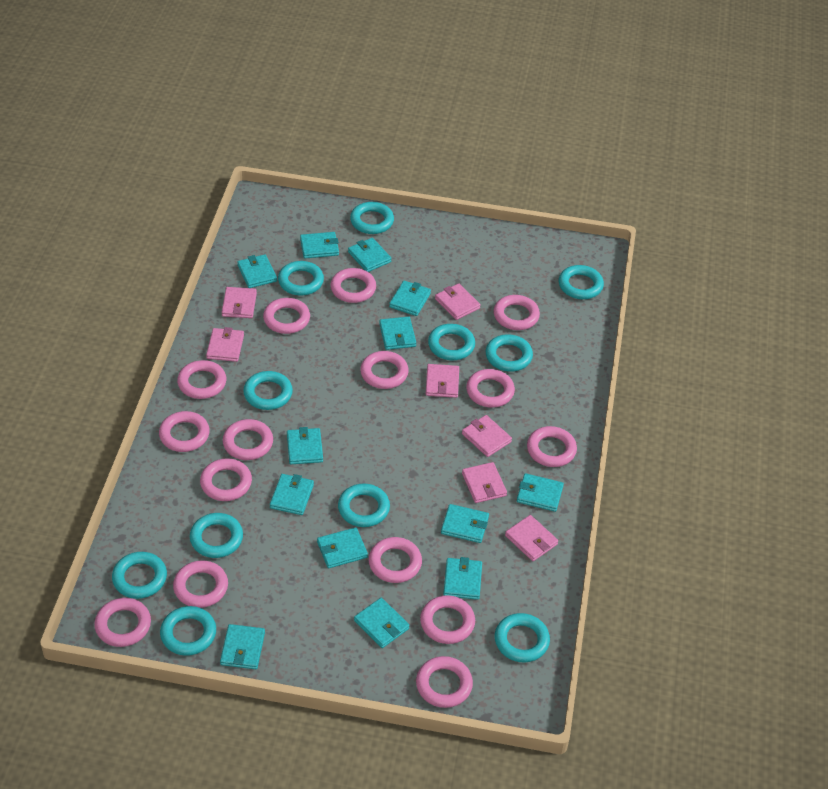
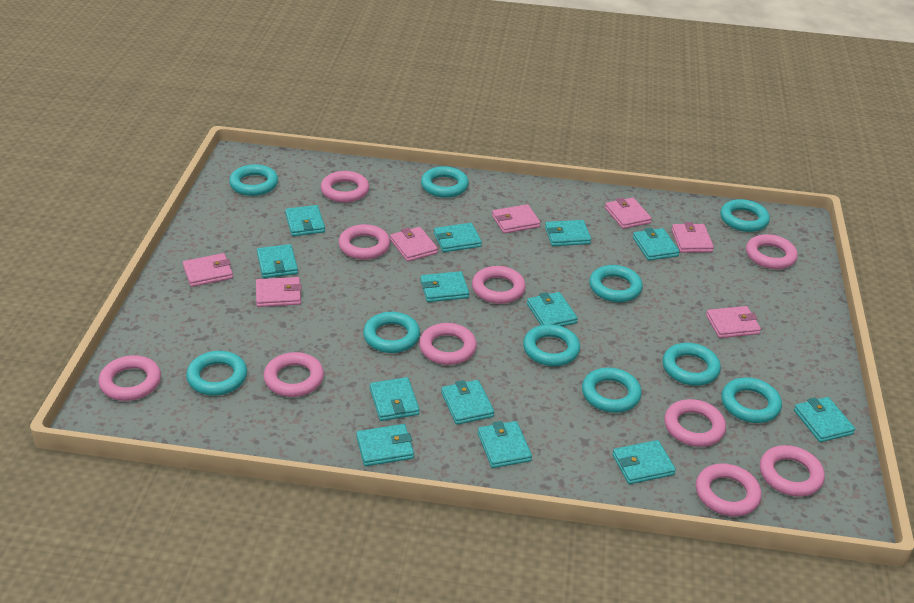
pink ring: 15 -> 10
turquoise ring: 11 -> 10

